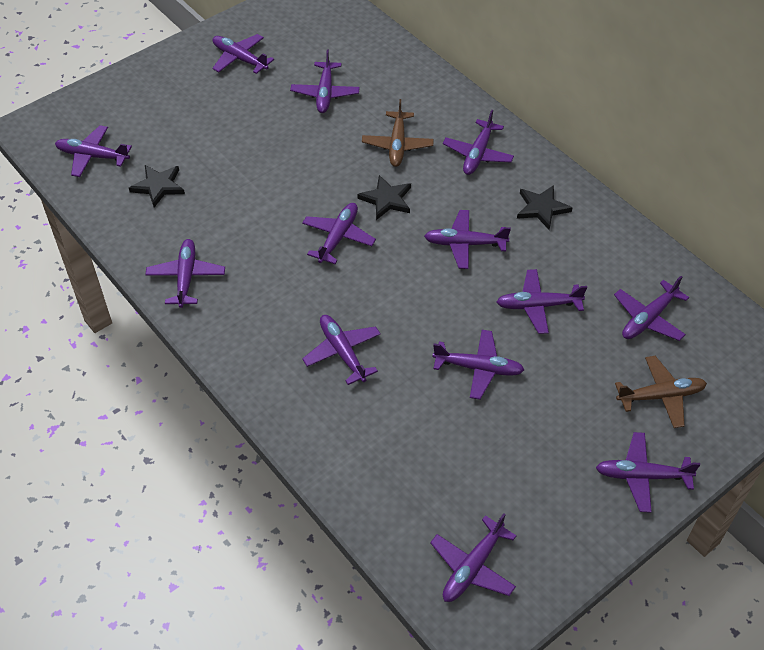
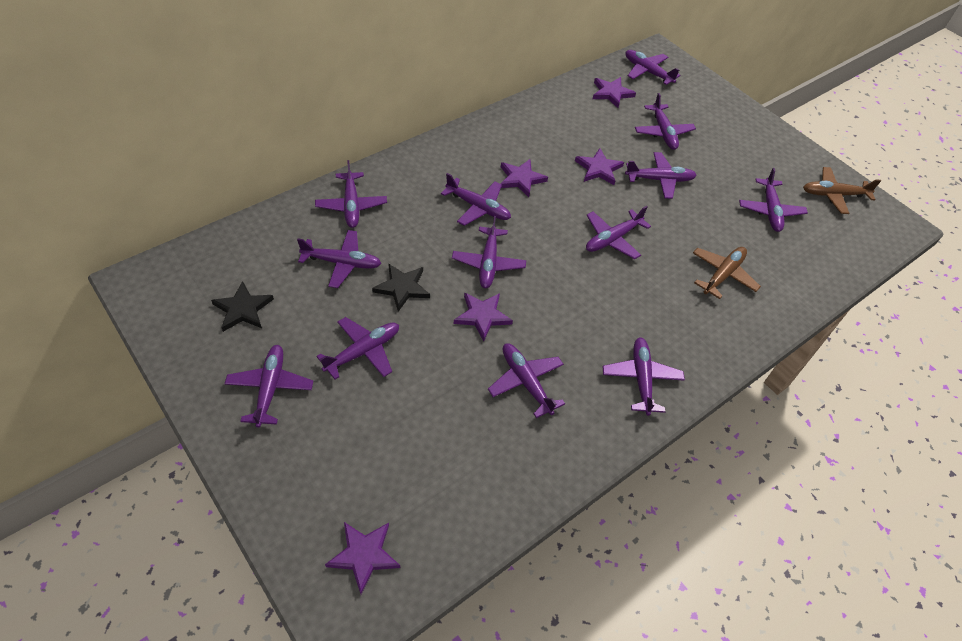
black star: 3 -> 2
purple star: 0 -> 5

